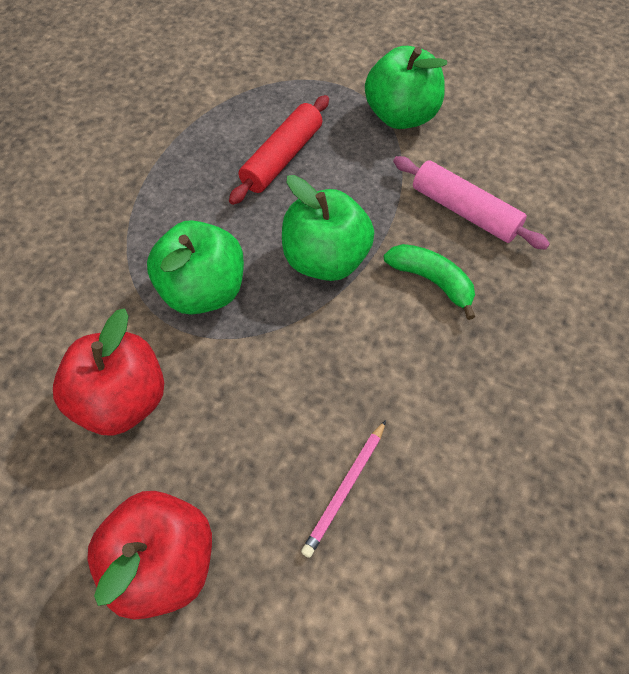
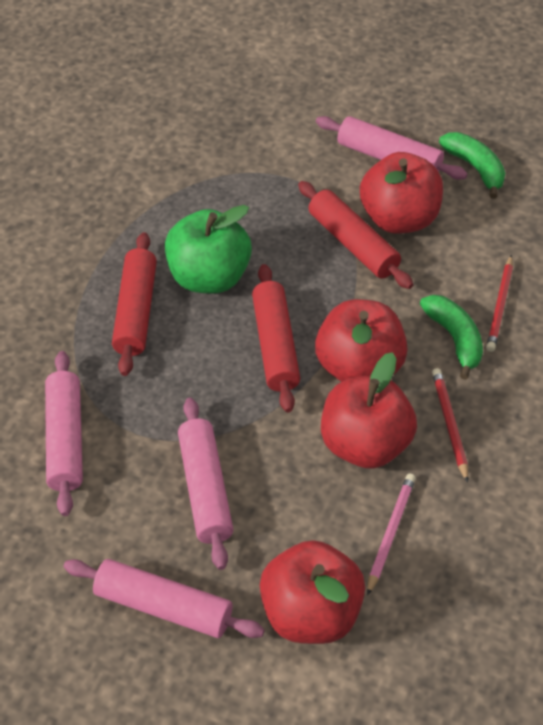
green apple: 3 -> 1
green banana: 1 -> 2
pink rolling pin: 1 -> 4
red apple: 2 -> 4
red pencil: 0 -> 2
red rolling pin: 1 -> 3

